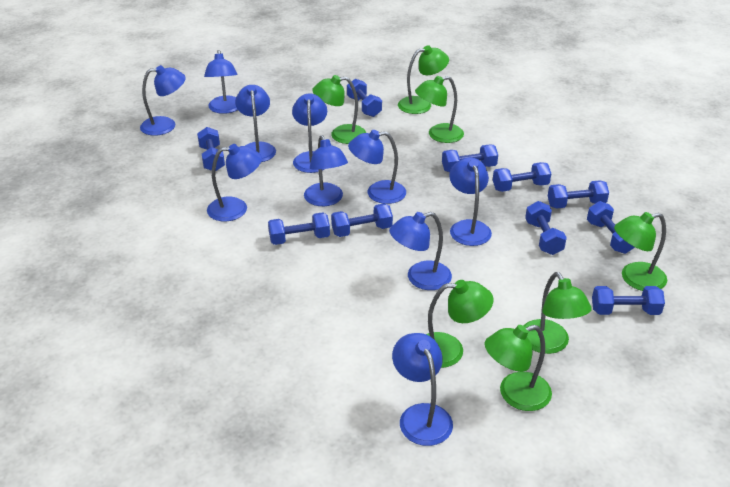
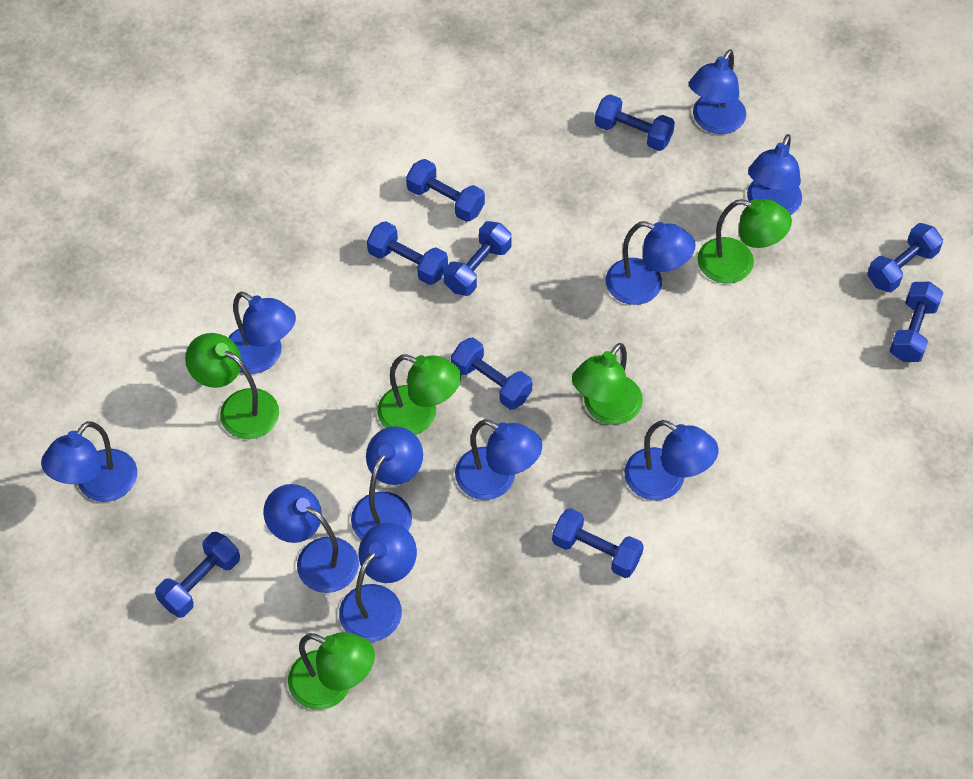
blue dumbbell: 10 -> 9
green lamp: 7 -> 5

